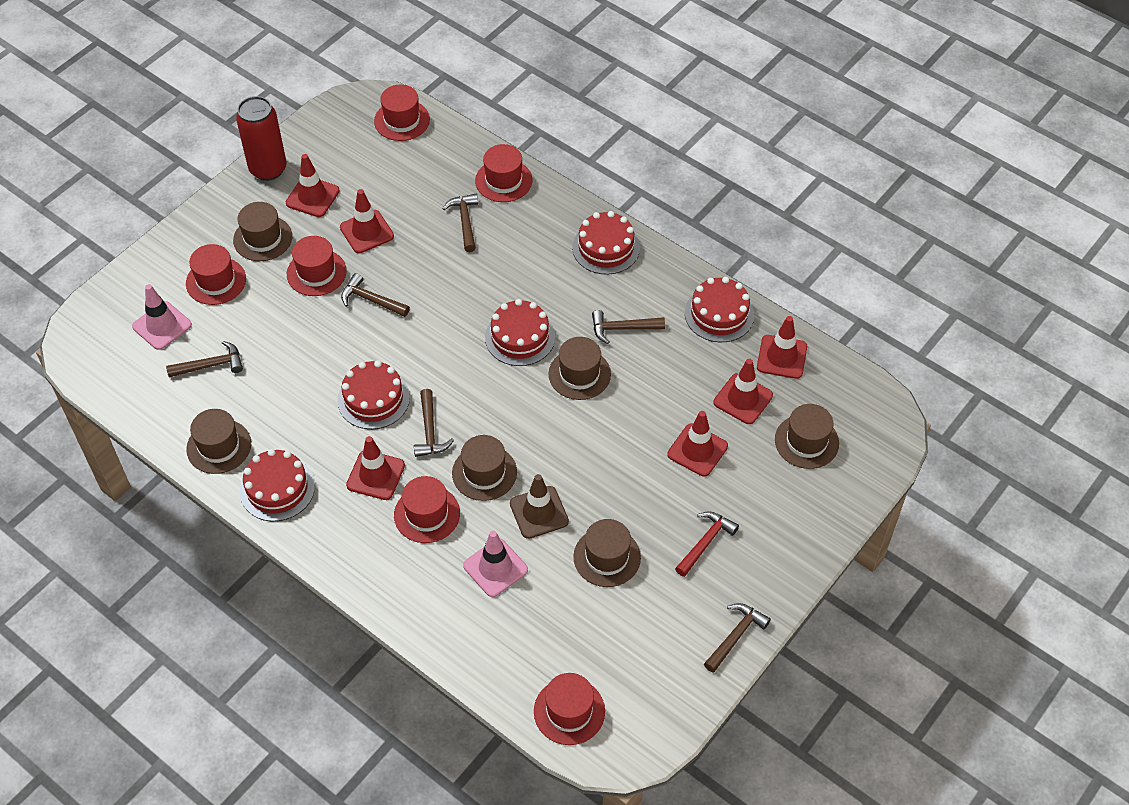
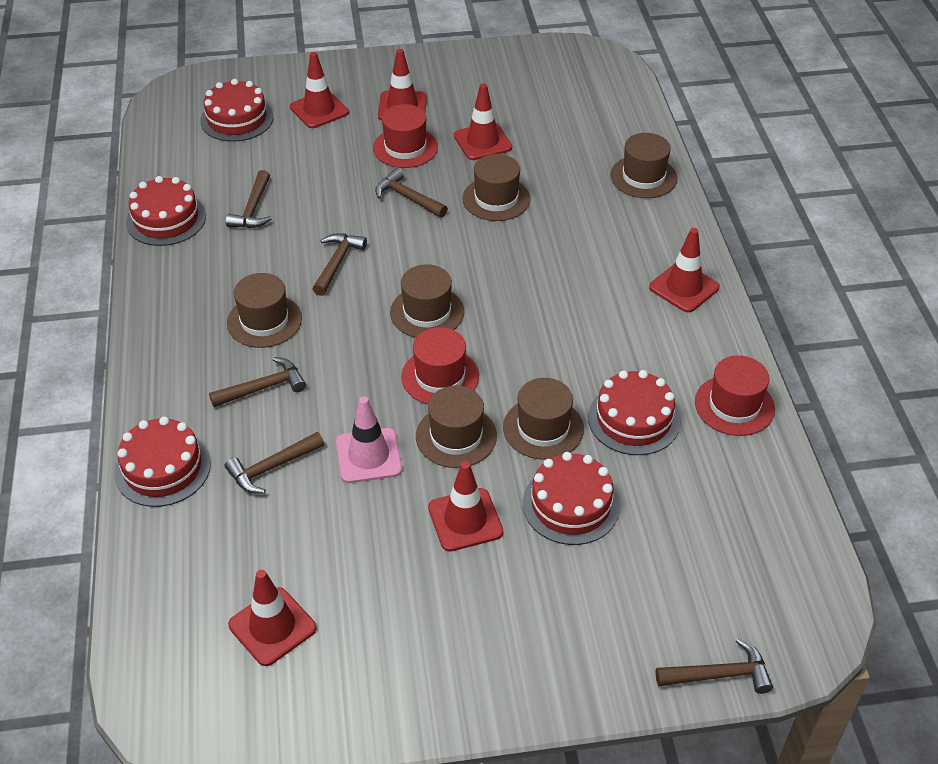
brown traffic cone: 1 -> 0
pink traffic cone: 2 -> 1
red can: 1 -> 0
red hammer: 1 -> 0
red hat: 6 -> 3

